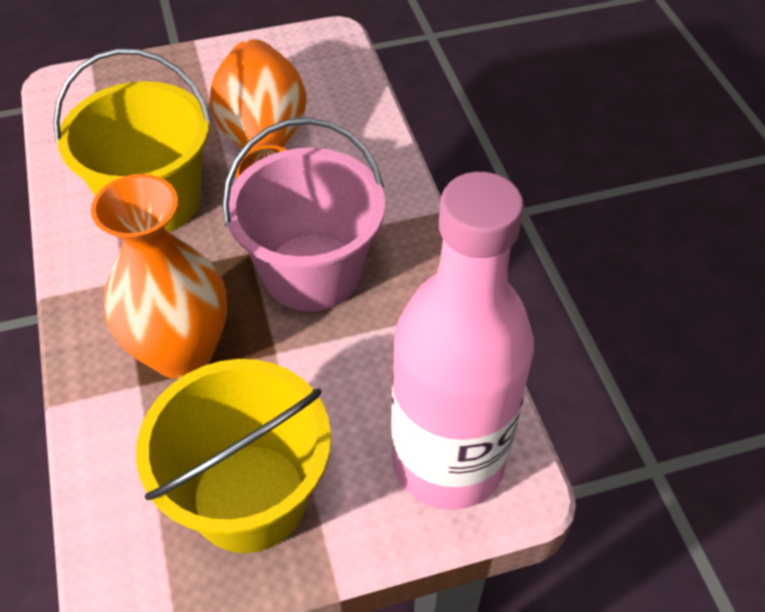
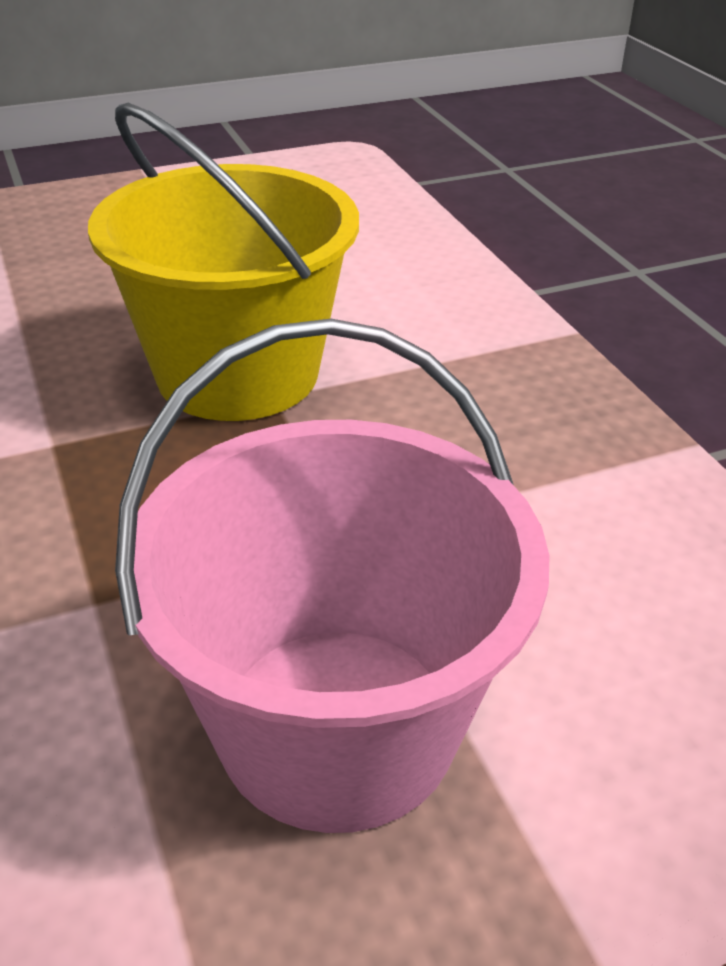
orange vase: 2 -> 0
pink bottle: 1 -> 0
yellow bucket: 2 -> 1

